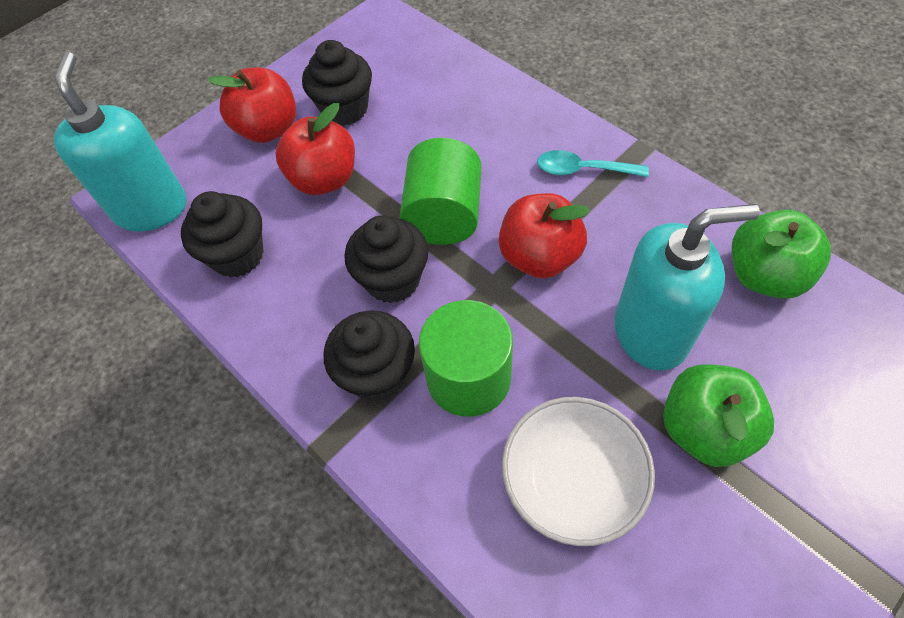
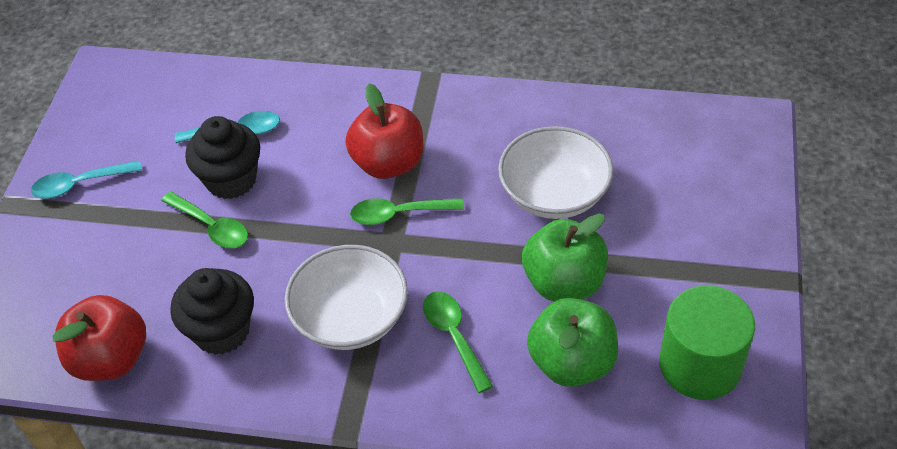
black cupcake: 4 -> 2
green cylinder: 2 -> 1
green spoon: 0 -> 3
red apple: 3 -> 2
turquoise soap dispenser: 2 -> 0
turquoise spoon: 1 -> 2
white bowl: 1 -> 2

